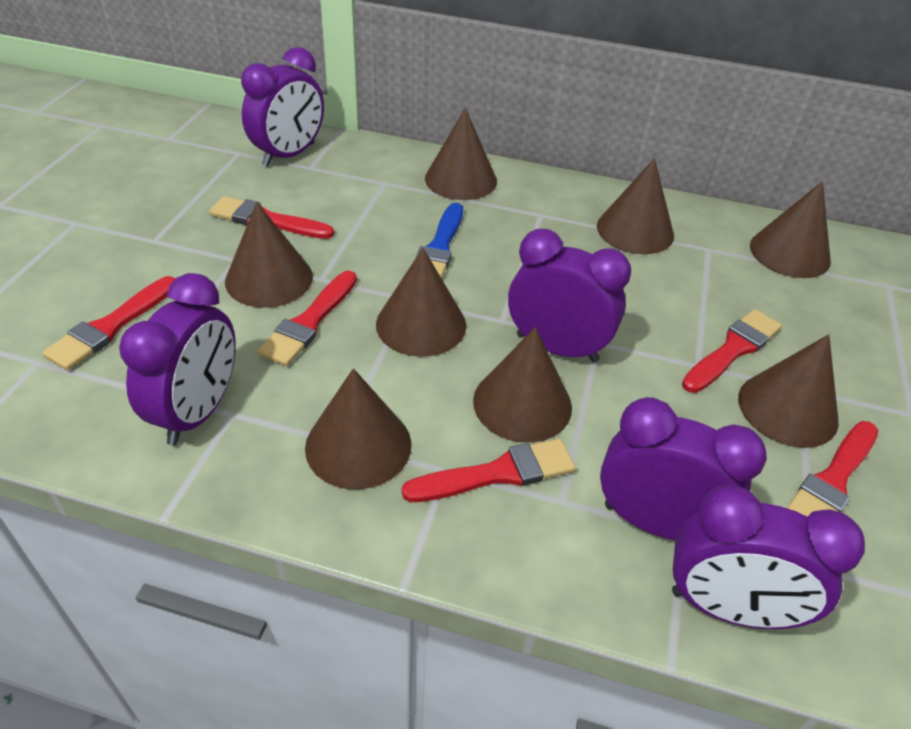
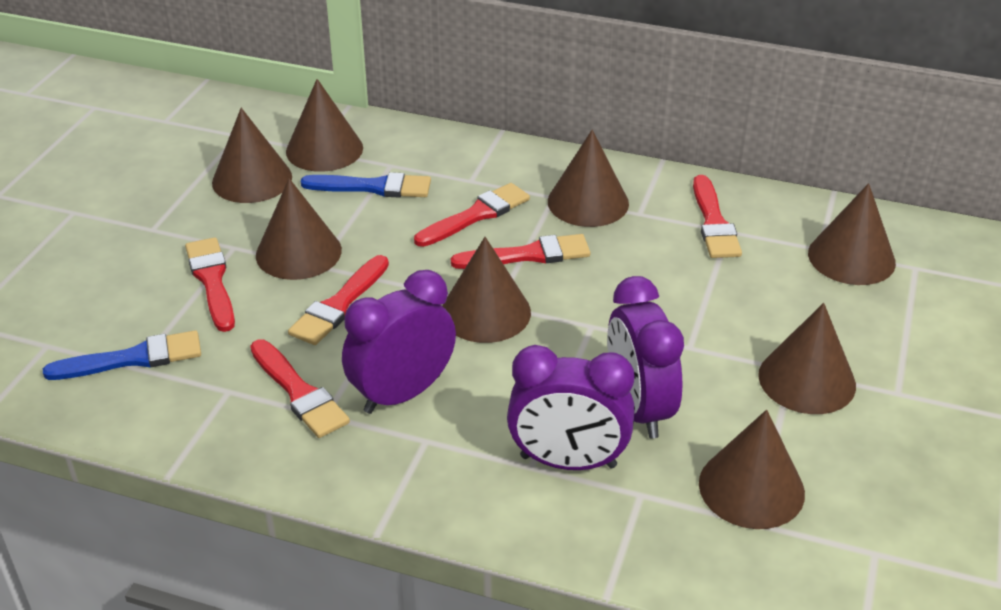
blue brush: 1 -> 2
purple clock: 5 -> 3

